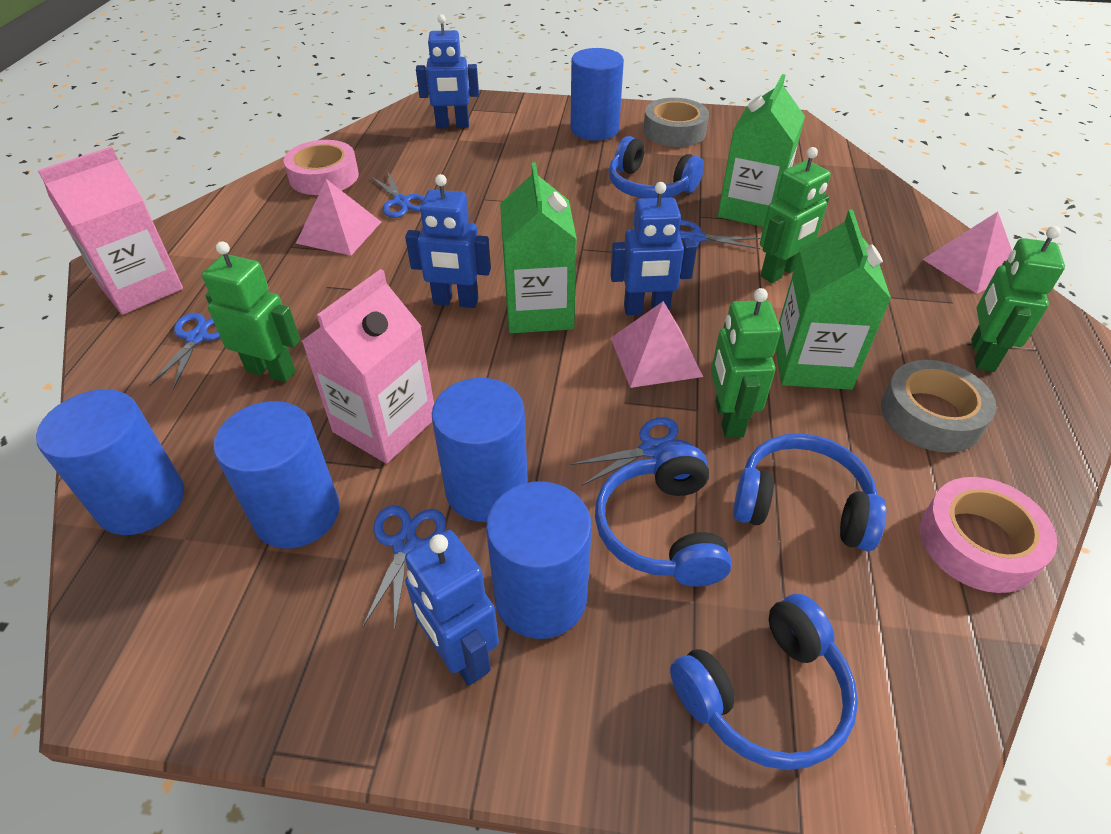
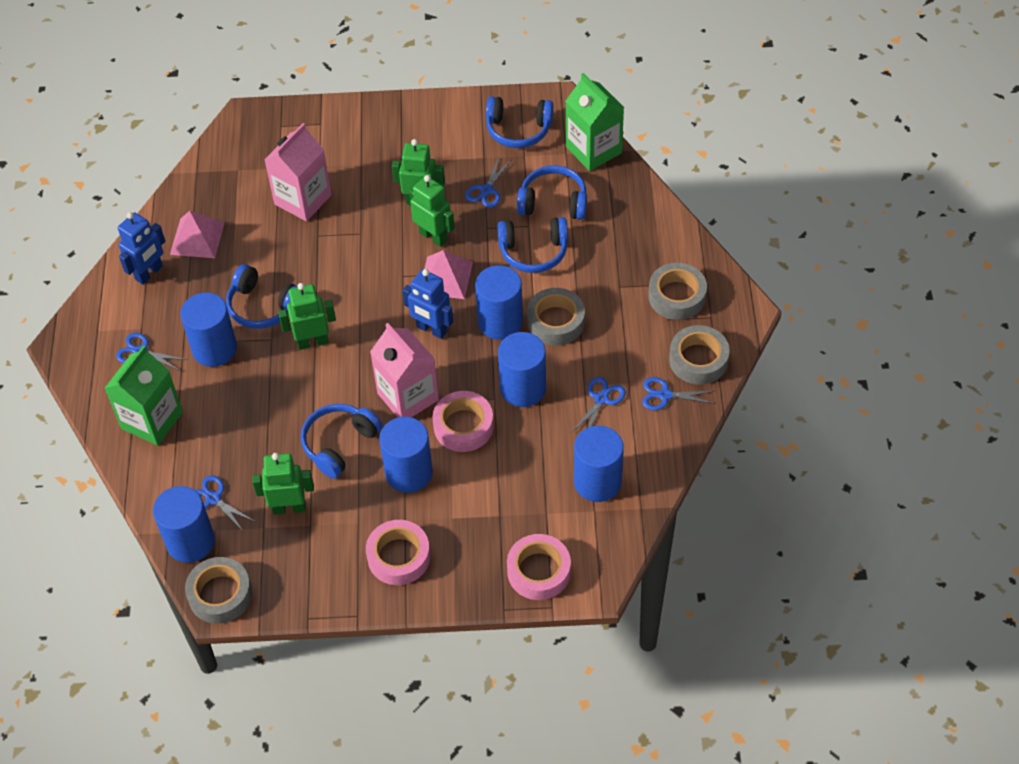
blue cylinder: 5 -> 6
blue headphones: 4 -> 5
blue robot: 4 -> 2
green carton: 3 -> 2
grey tape: 2 -> 4
pink pyramid: 3 -> 2
pink tape: 2 -> 3

